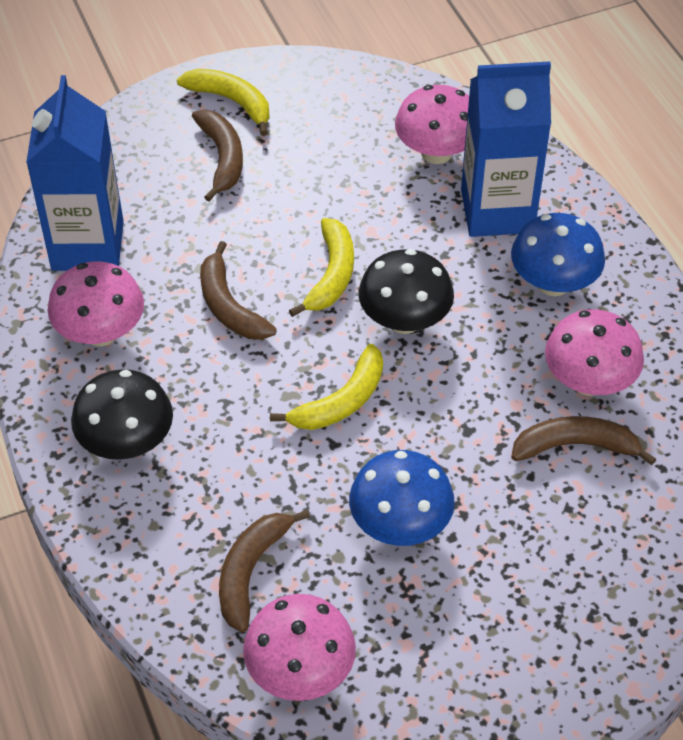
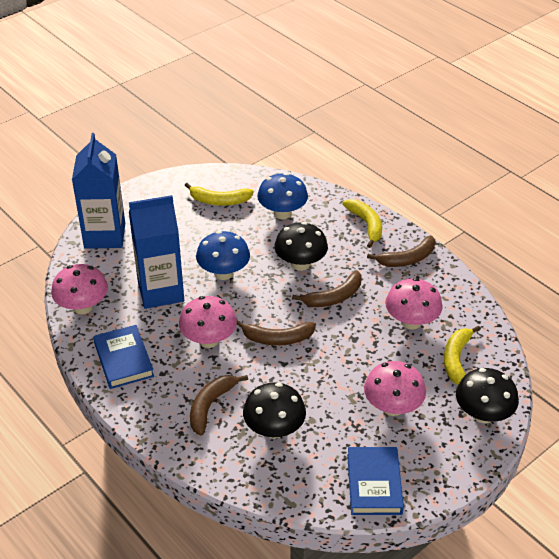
black mushroom: 2 -> 3
blue book: 0 -> 2

